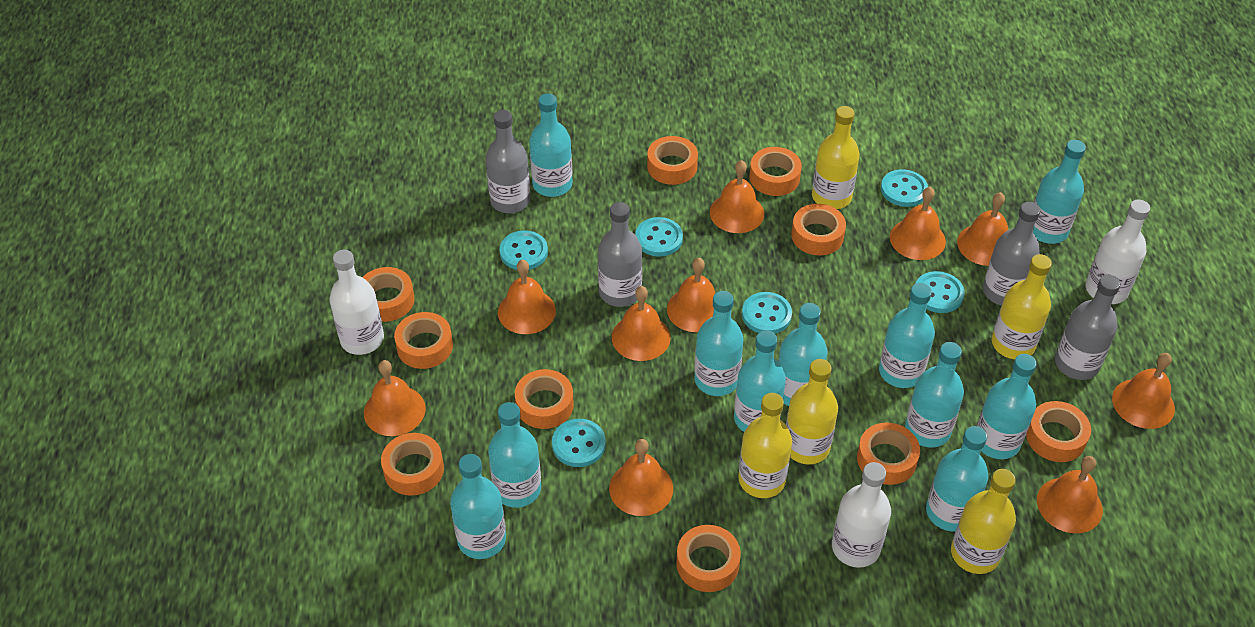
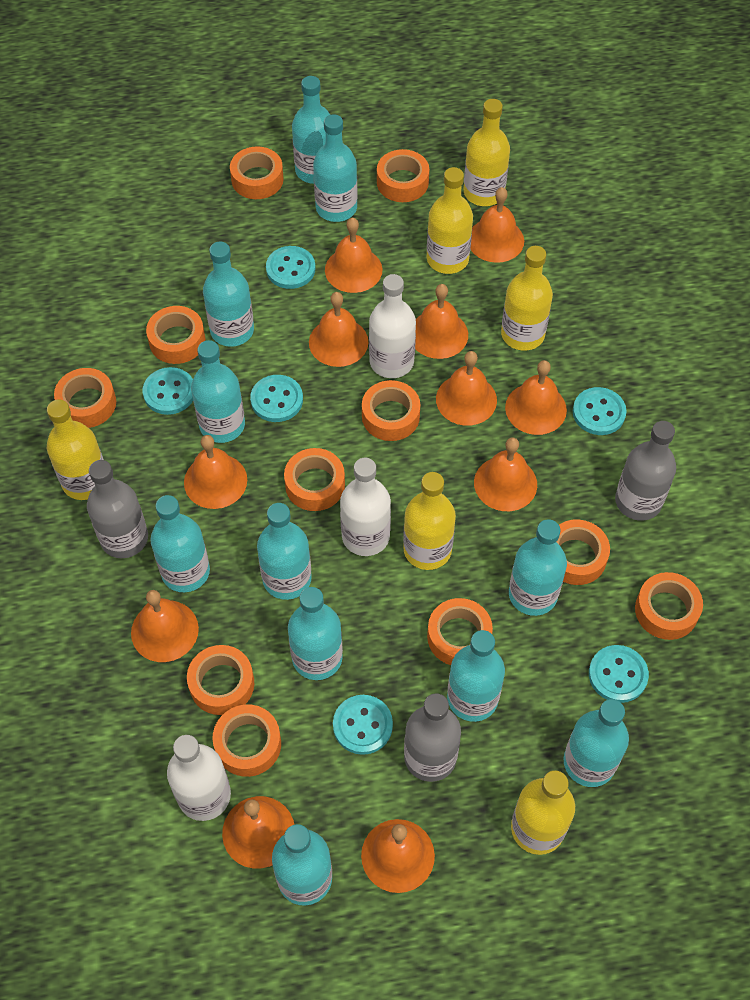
grey bottle: 4 -> 3
orange bell: 10 -> 11
orange tape: 10 -> 11
yellow bottle: 5 -> 6

